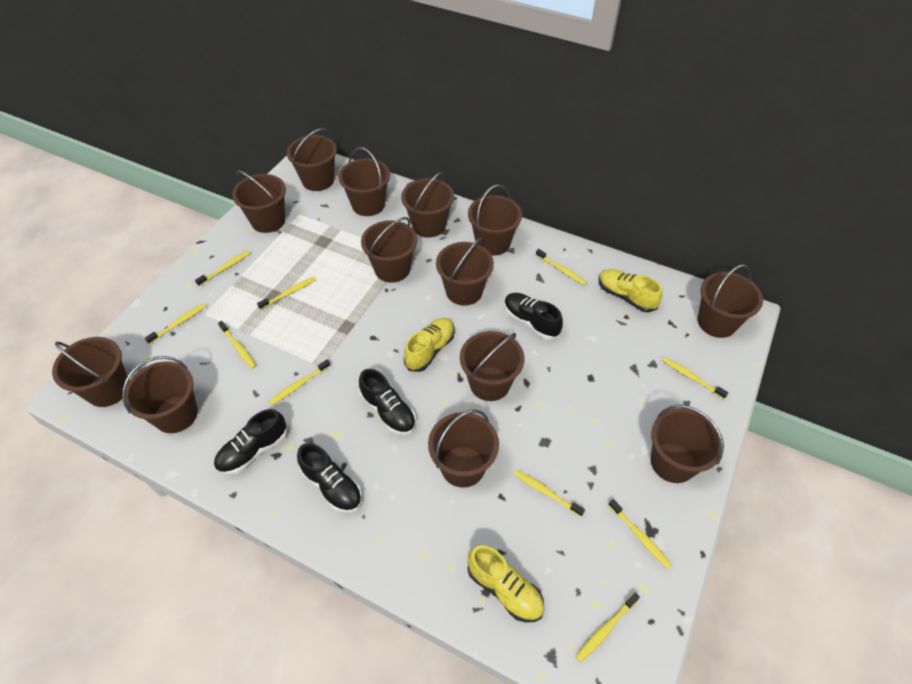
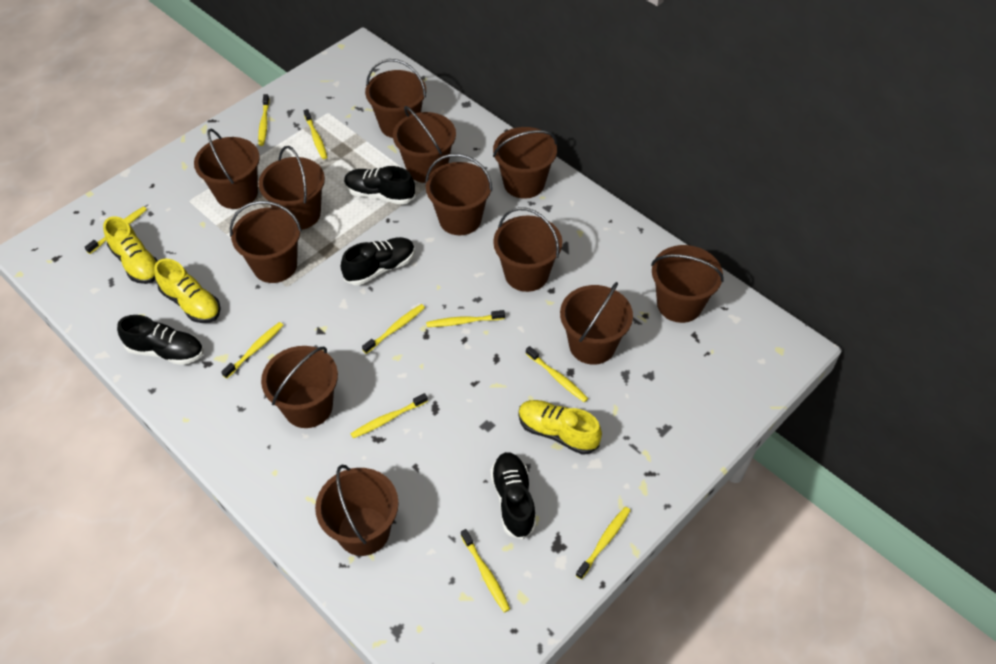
brown bucket: 13 -> 12

